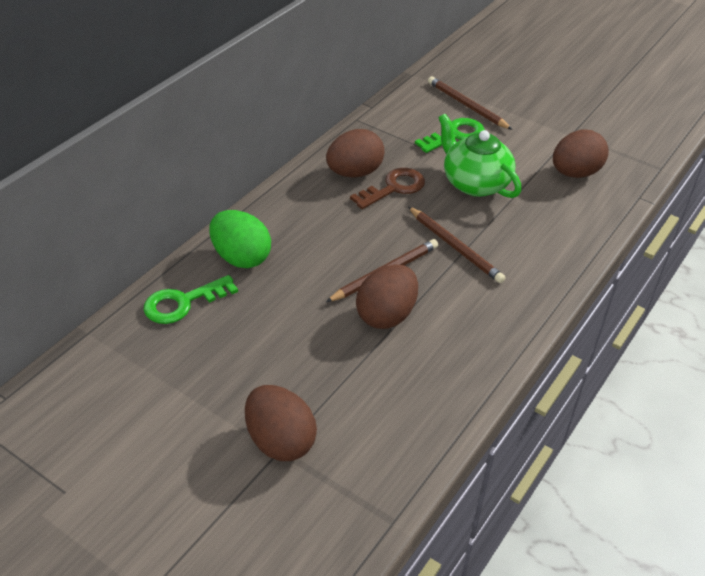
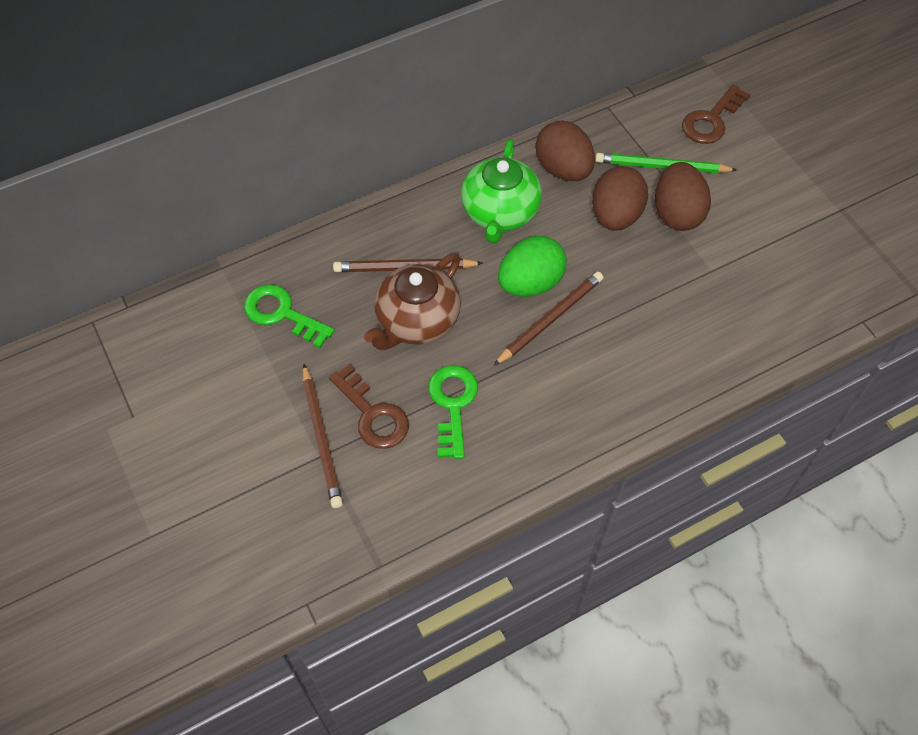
brown egg: 4 -> 3
brown key: 1 -> 2
brown teapot: 0 -> 1
green pencil: 0 -> 1

